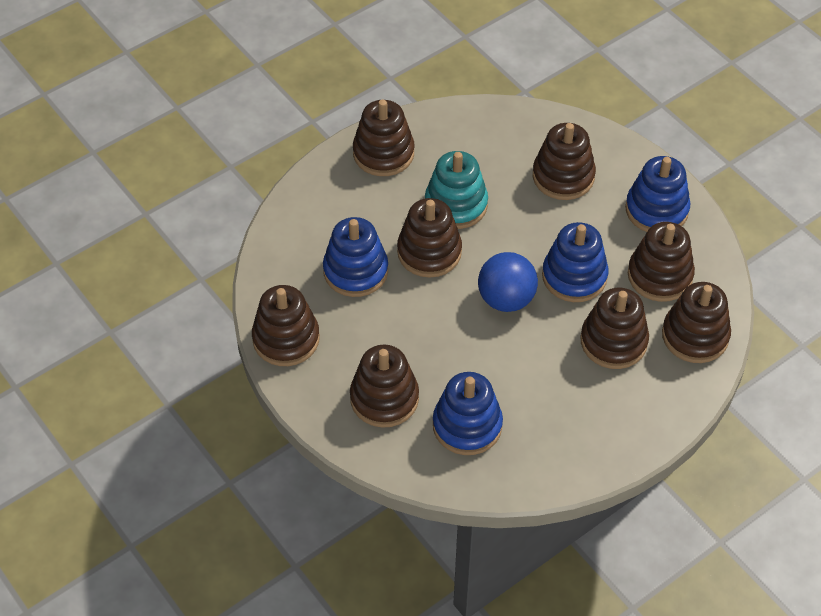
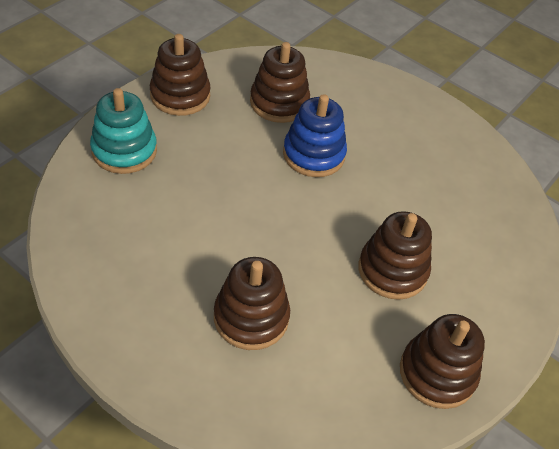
blue ball: 1 -> 0
blue stacking toy: 4 -> 1
brown stacking toy: 8 -> 5

